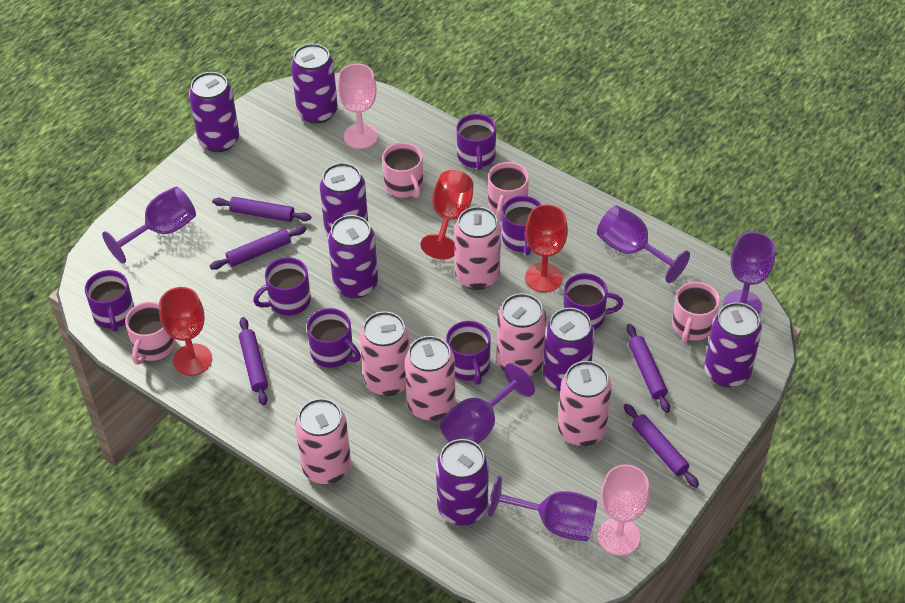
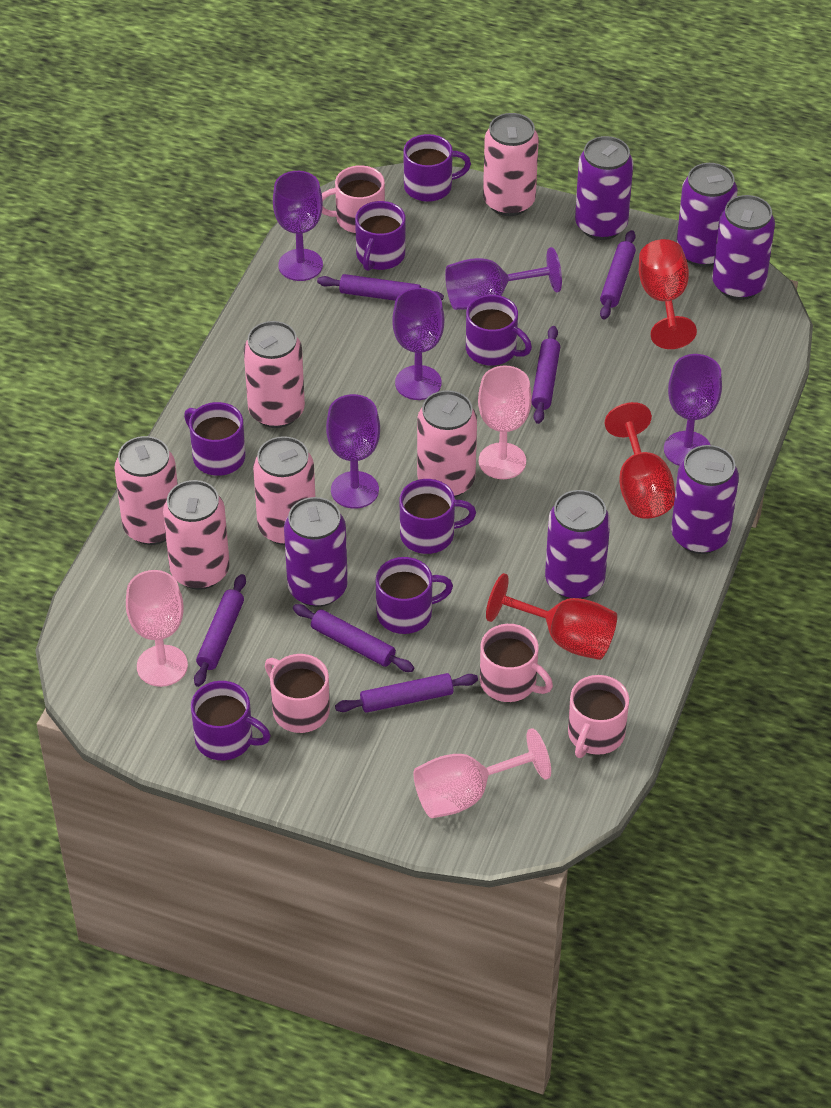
pink goblet: 2 -> 3
purple can: 7 -> 6
purple rolling pin: 5 -> 6

